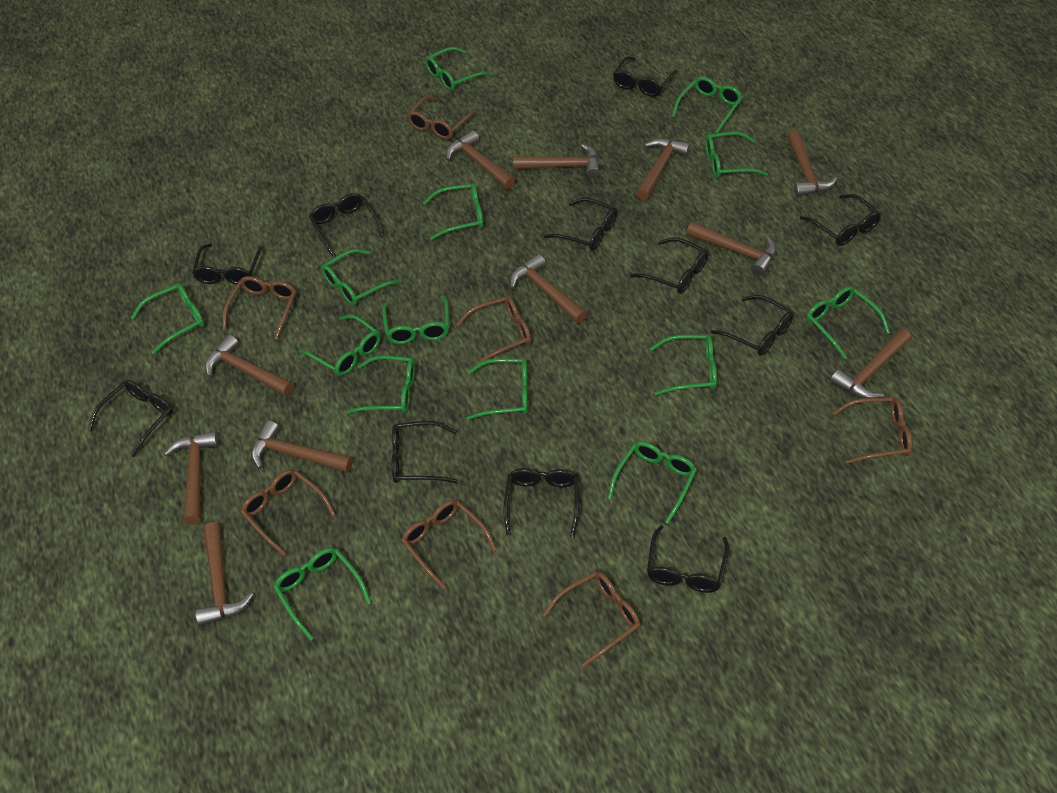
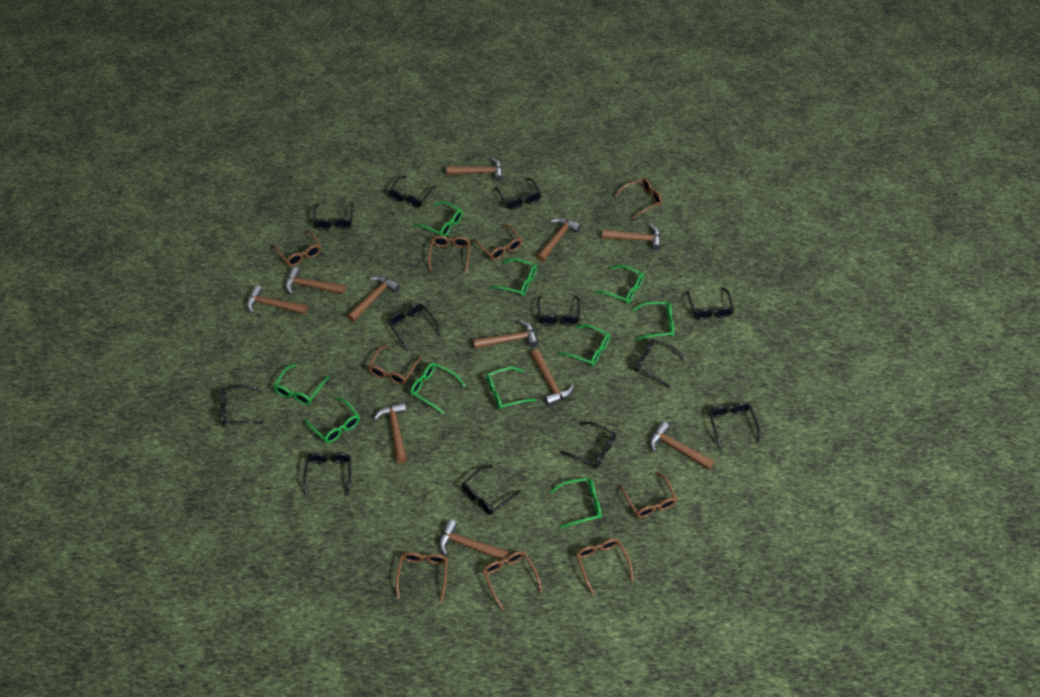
black glasses: 11 -> 12
brown glasses: 7 -> 9
green glasses: 14 -> 10

